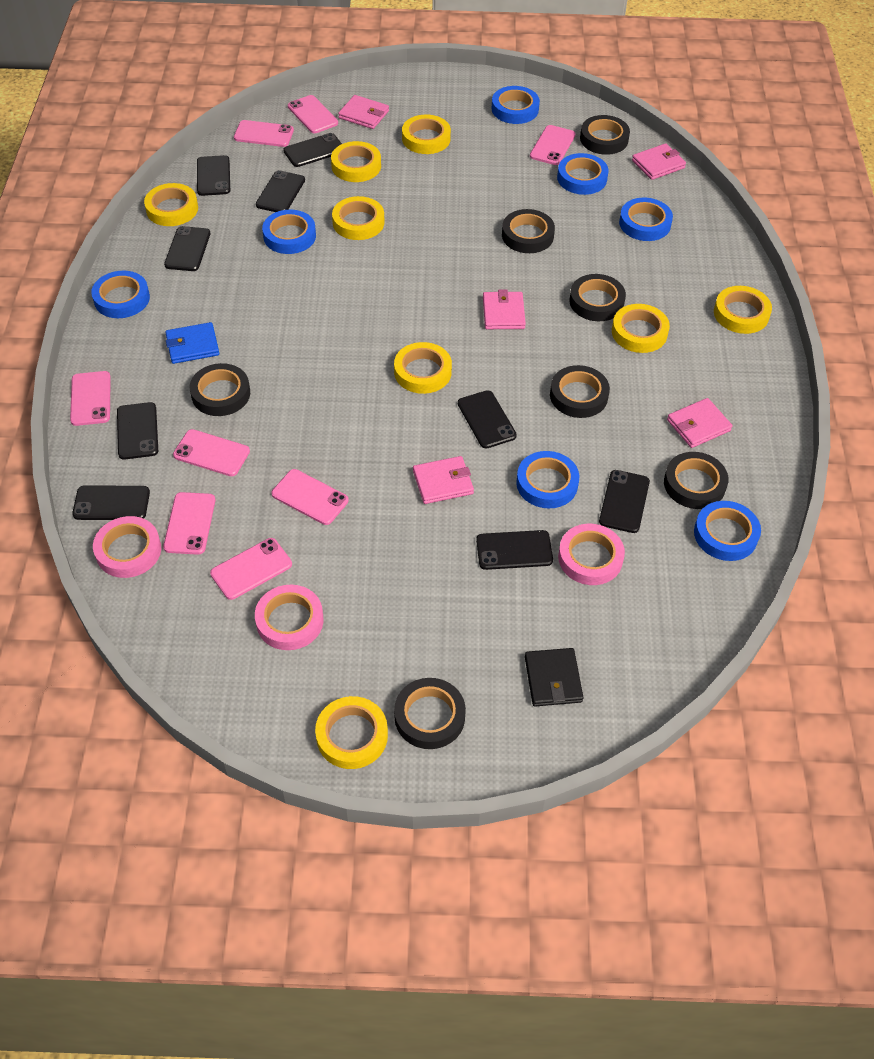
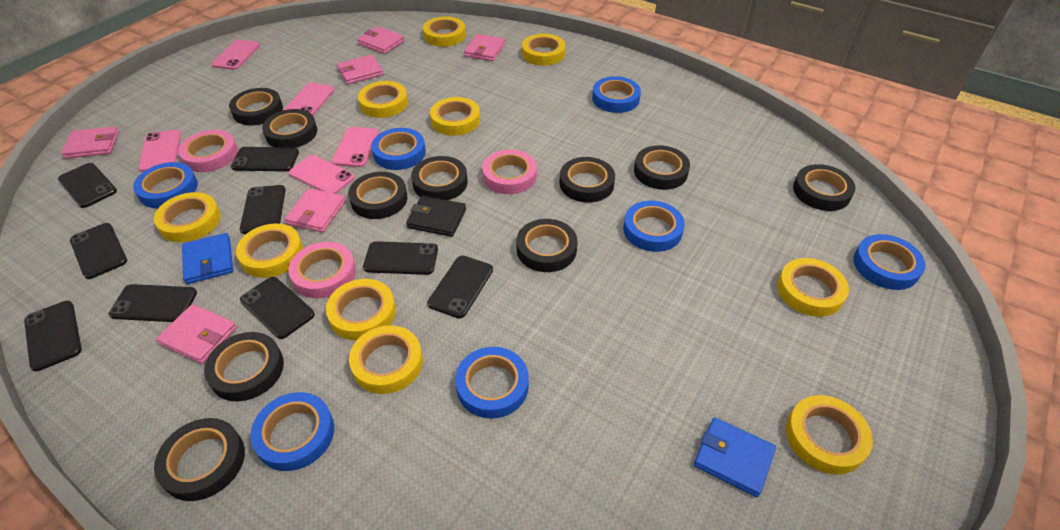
black tape: 7 -> 10
blue wallet: 1 -> 2
pink phone: 8 -> 5
pink wallet: 5 -> 6
yellow tape: 8 -> 10

